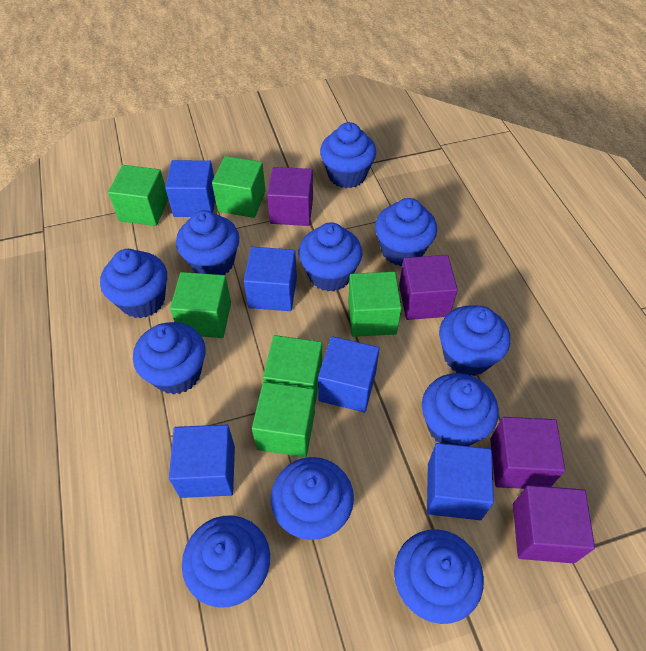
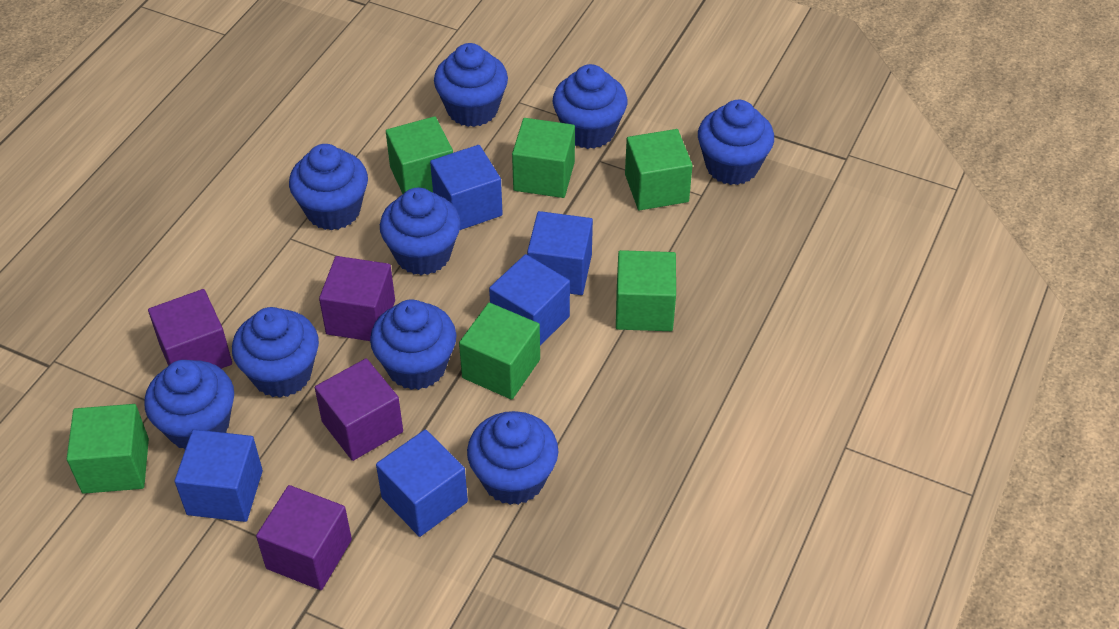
blue cupcake: 11 -> 9

